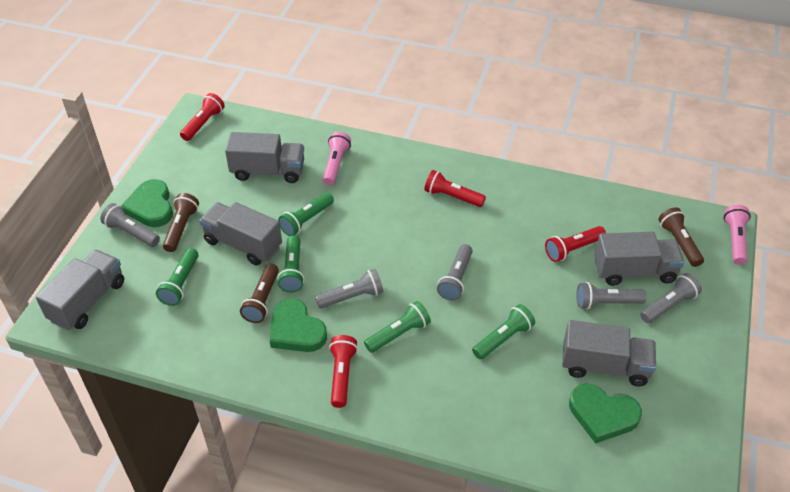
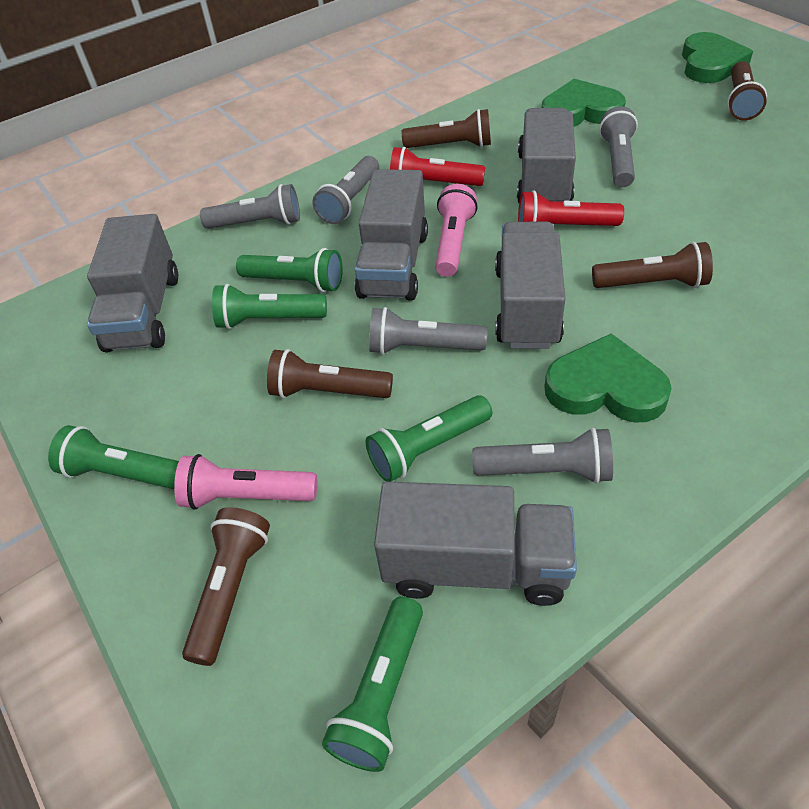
brown flashlight: 3 -> 5
red flashlight: 4 -> 2

